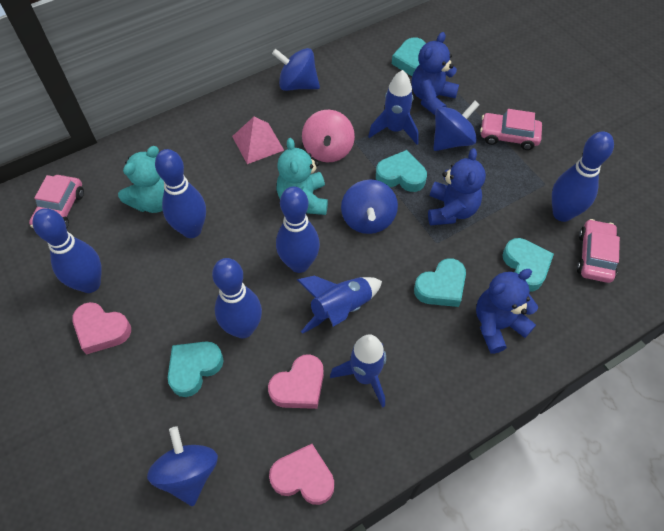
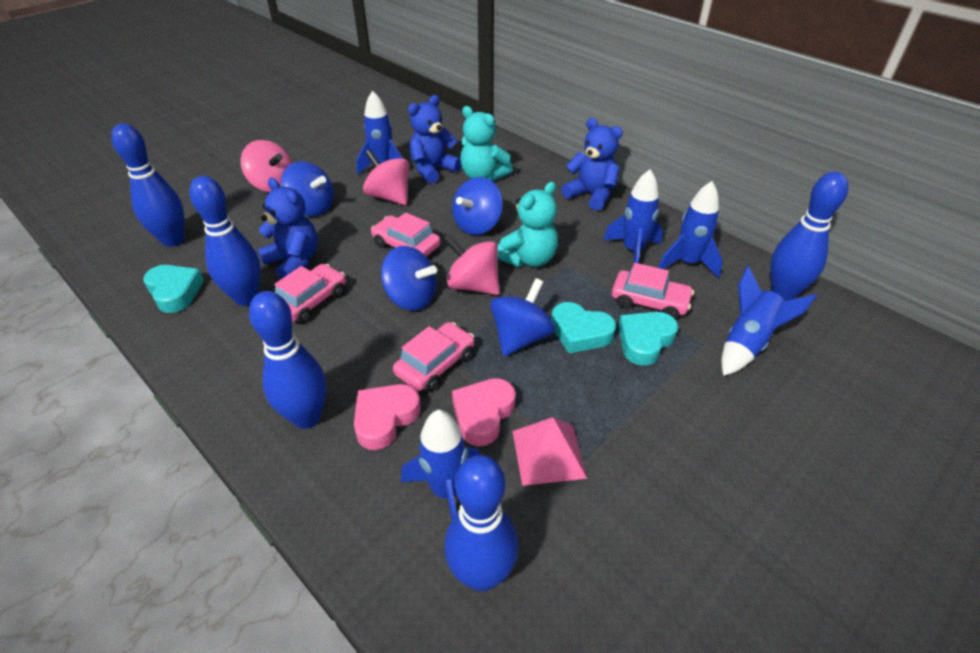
blue rocket: 3 -> 5
pink car: 3 -> 4
pink heart: 3 -> 2
pink spinning top: 1 -> 3
turquoise heart: 5 -> 3

